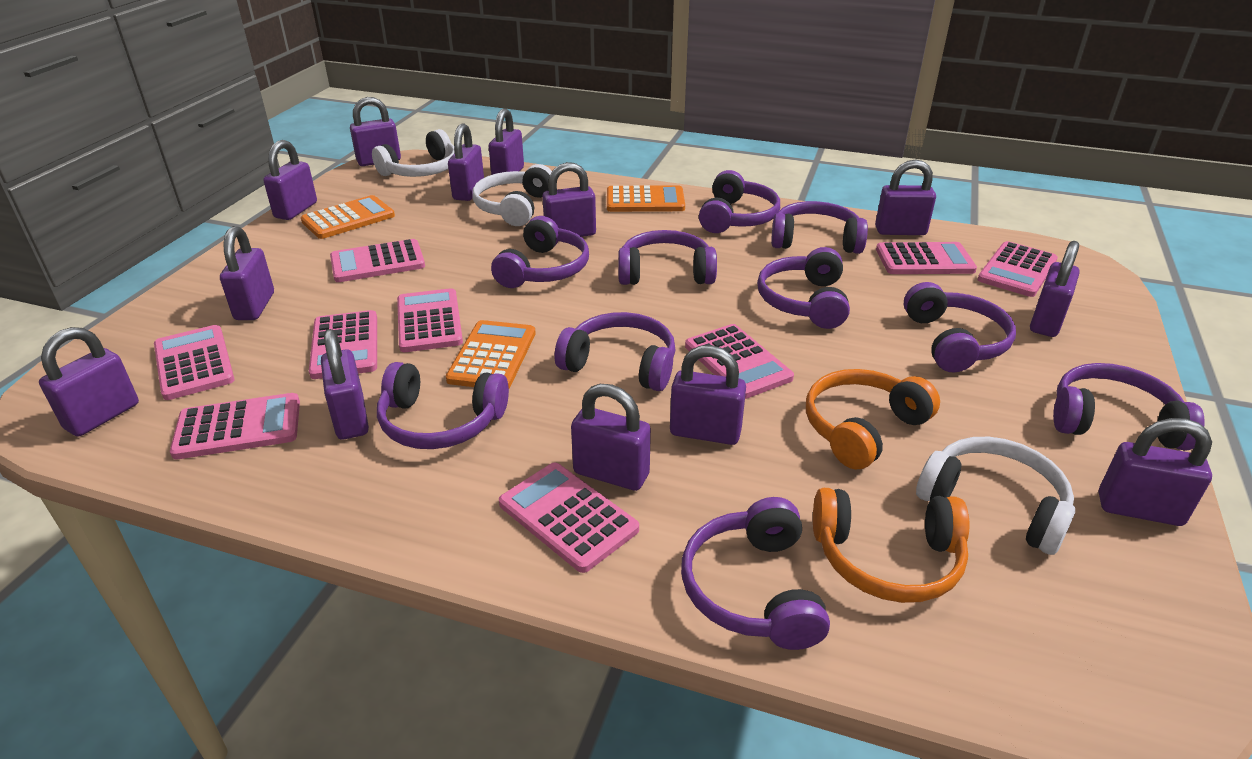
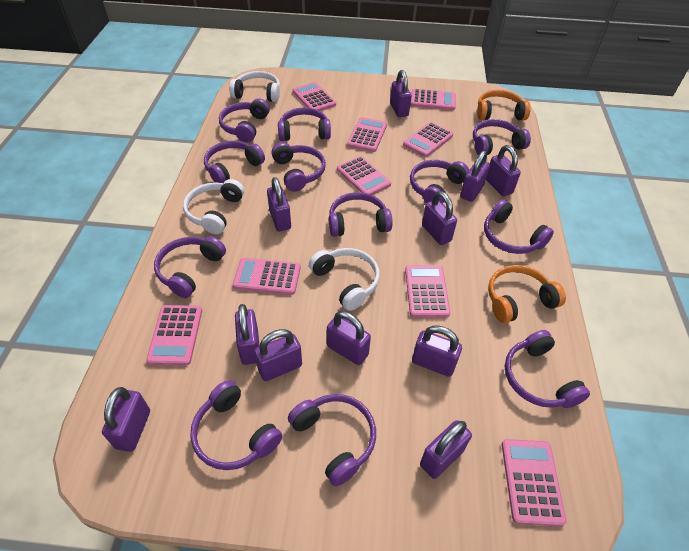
orange calculator: 3 -> 0
purple headphones: 10 -> 12
purple padlock: 13 -> 11

